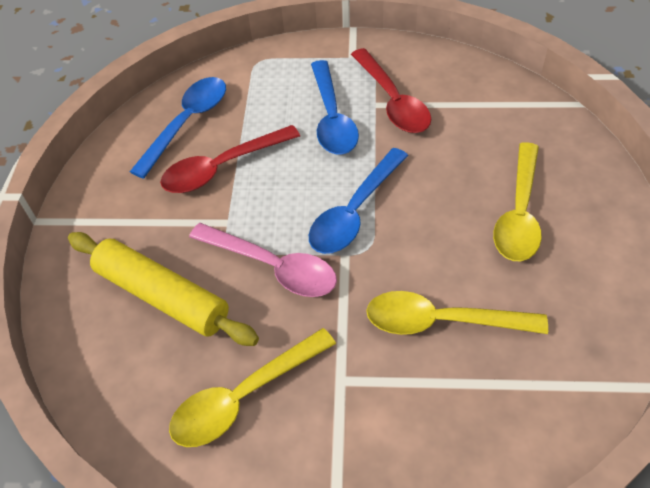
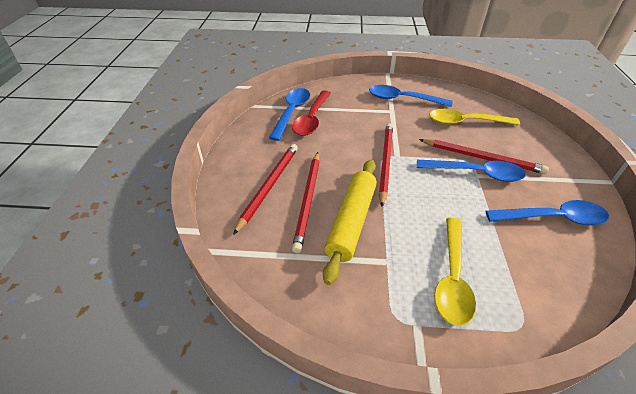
blue spoon: 3 -> 4
pink spoon: 1 -> 0
red pencil: 0 -> 4
red spoon: 2 -> 1
yellow spoon: 3 -> 2

